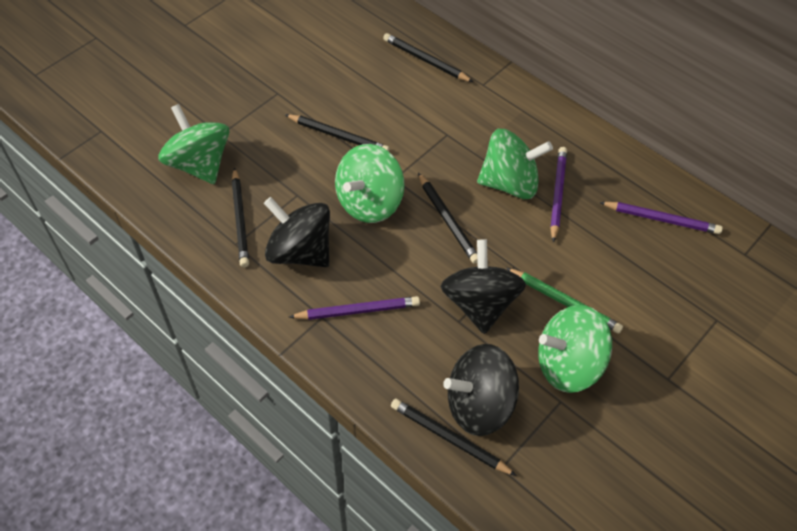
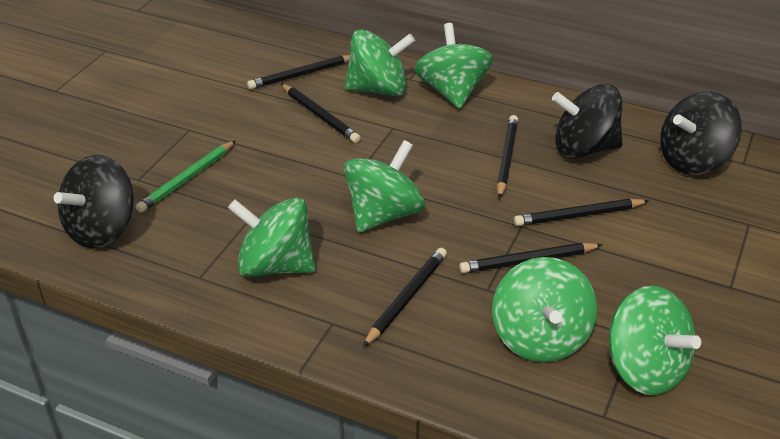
black pencil: 5 -> 6
green spinning top: 4 -> 6
purple pencil: 3 -> 0

